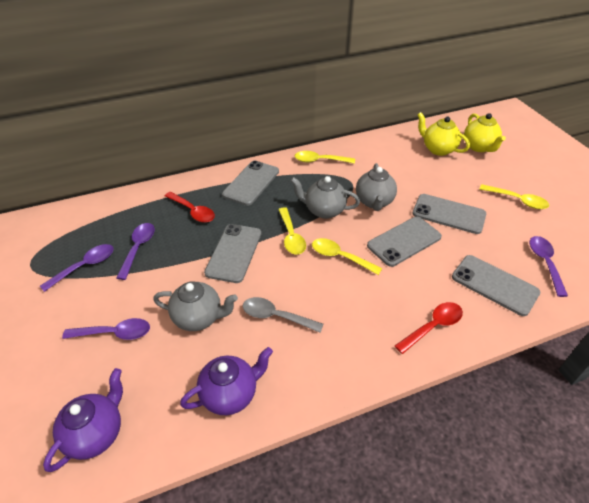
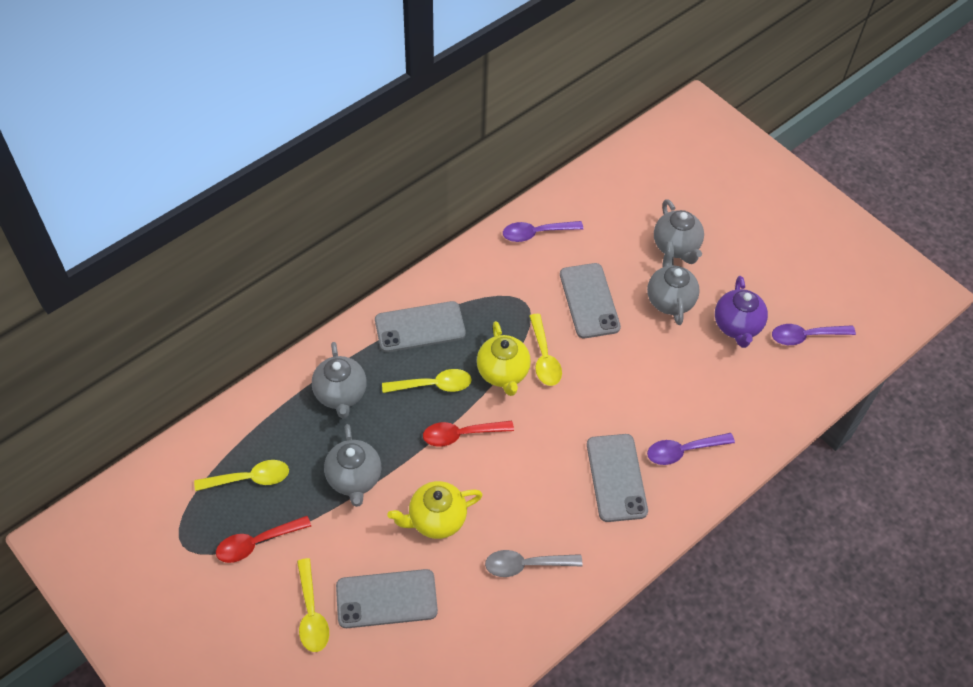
grey phone: 5 -> 4
grey teapot: 3 -> 4
purple spoon: 4 -> 3
purple teapot: 2 -> 1

